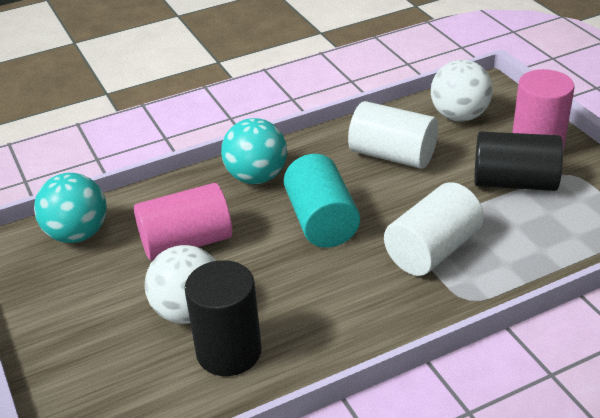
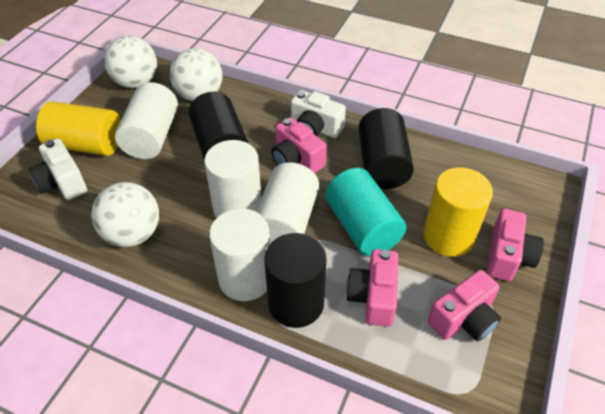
black cylinder: 2 -> 3
pink camera: 0 -> 4
pink cylinder: 2 -> 0
turquoise ball: 2 -> 0
white ball: 2 -> 3
white camera: 0 -> 2
white cylinder: 2 -> 4
yellow cylinder: 0 -> 2

